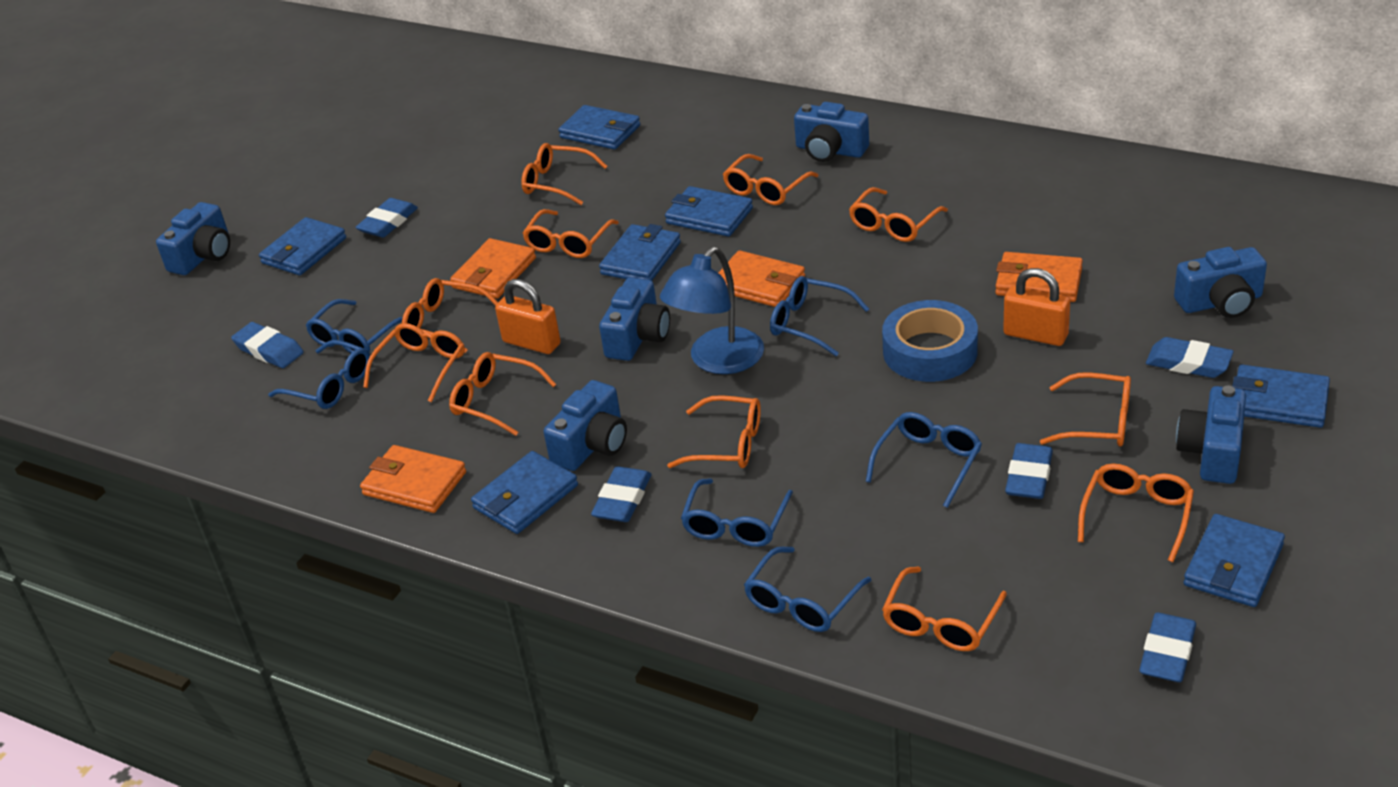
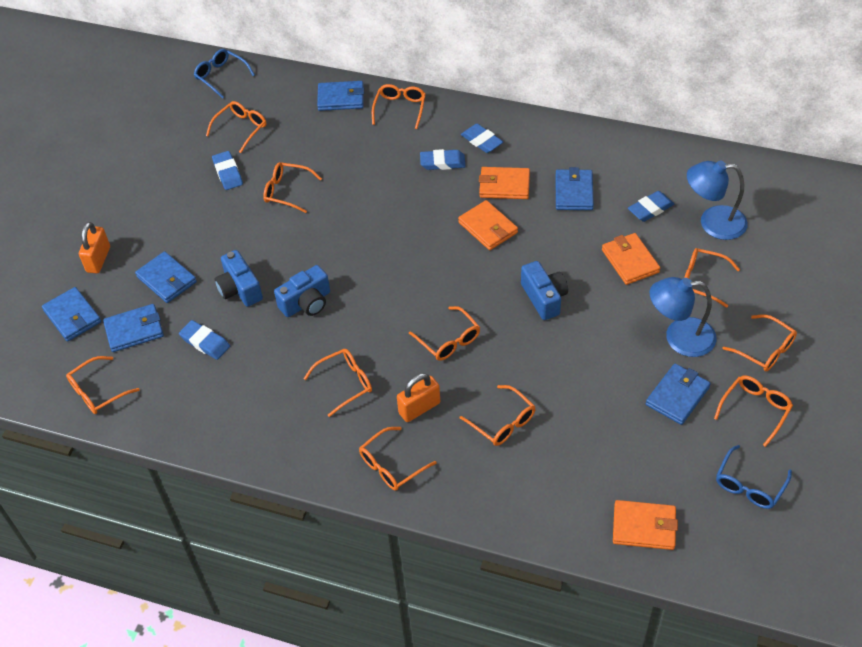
blue camera: 6 -> 3
blue eraser: 6 -> 5
blue glasses: 6 -> 2
blue lamp: 1 -> 2
blue tape: 1 -> 0
blue wallet: 7 -> 6

